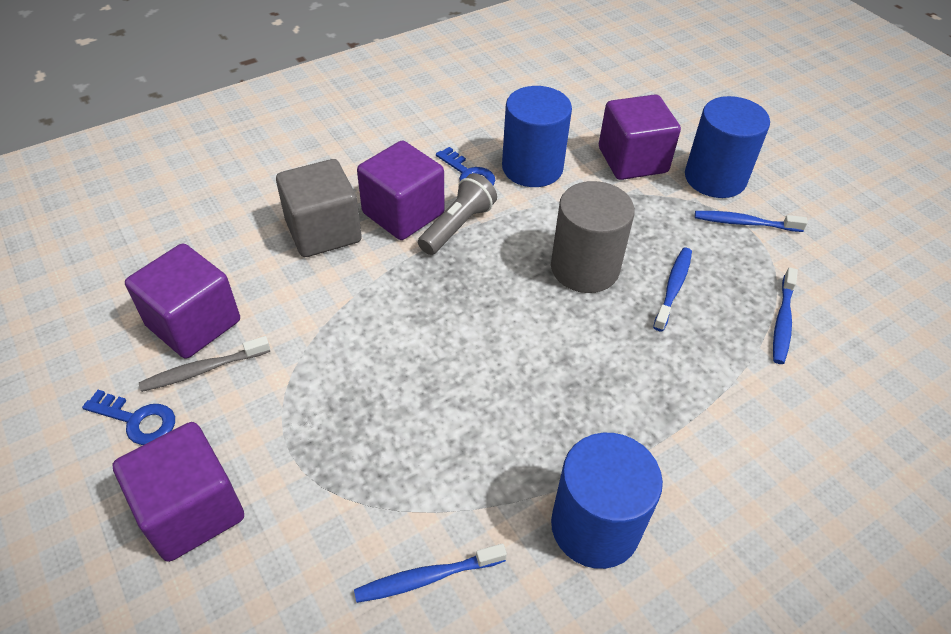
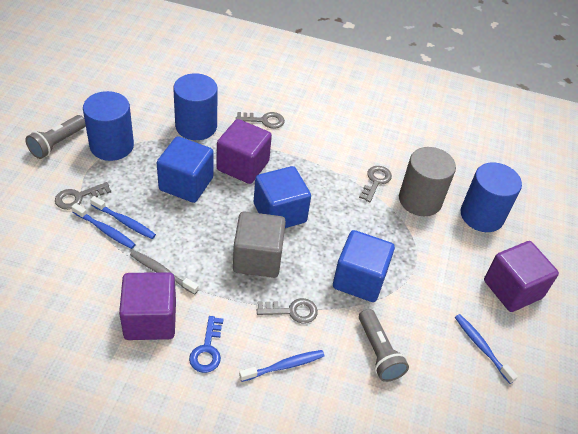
blue cube: 0 -> 3
blue key: 2 -> 1
grey flashlight: 1 -> 2
grey key: 0 -> 4
purple cube: 4 -> 3

